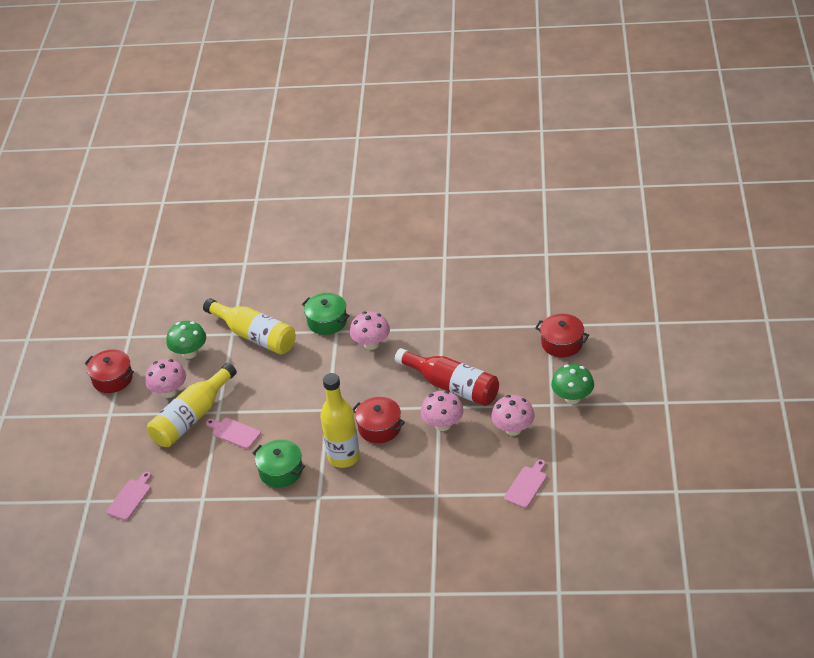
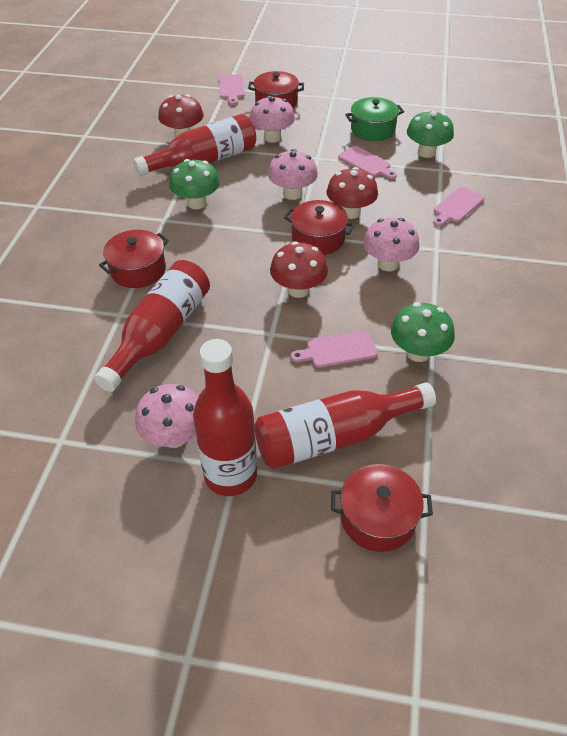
green mushroom: 2 -> 3
green pot: 2 -> 1
pink cutting board: 3 -> 4
red bottle: 1 -> 4
red mushroom: 0 -> 3
red pot: 3 -> 4
yellow bottle: 3 -> 0

